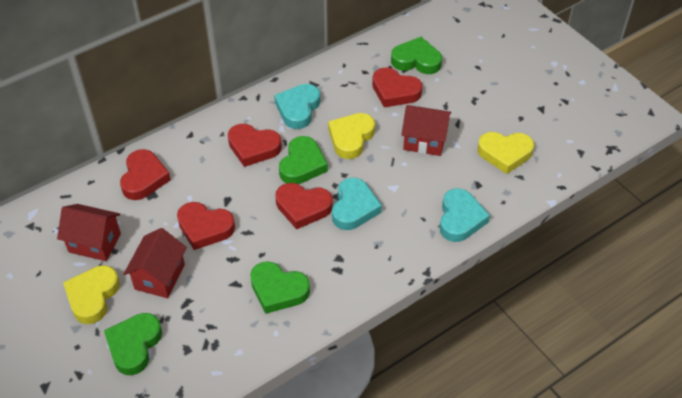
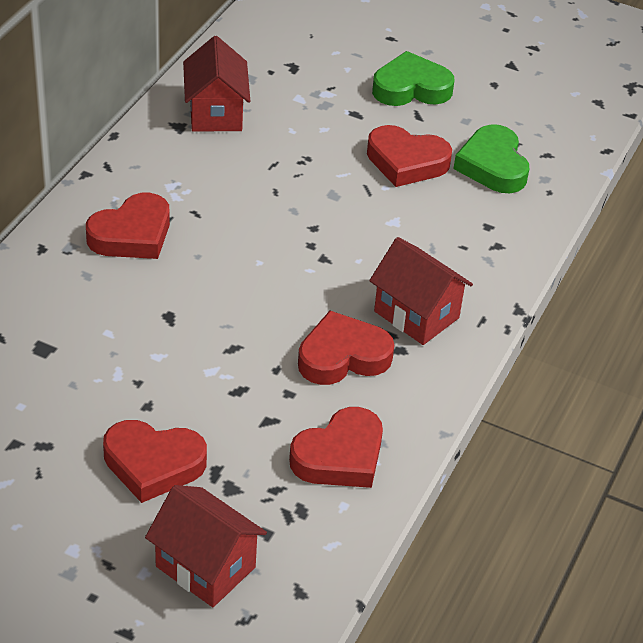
green heart: 4 -> 2
turquoise heart: 3 -> 0
yellow heart: 3 -> 0

